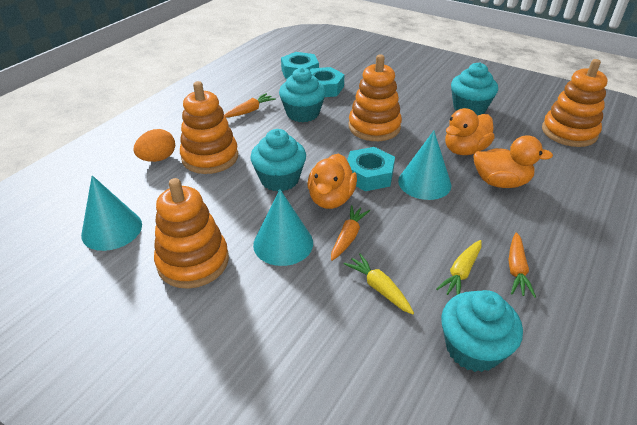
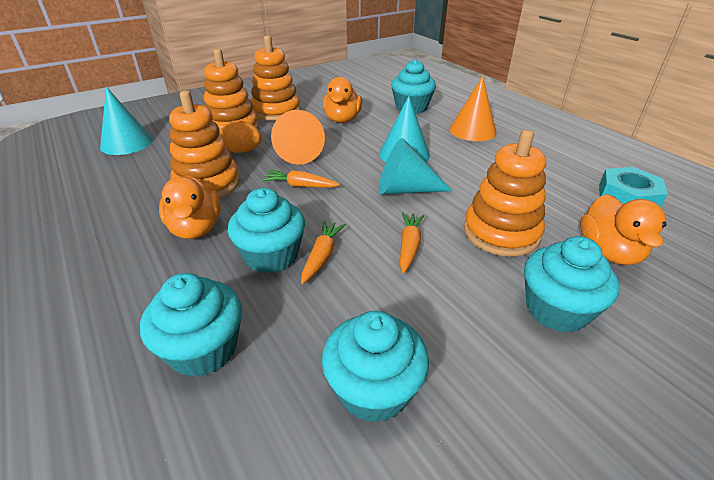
orange cone: 0 -> 2
turquoise cupcake: 4 -> 5
turquoise nut: 3 -> 1
yellow carrot: 2 -> 0

